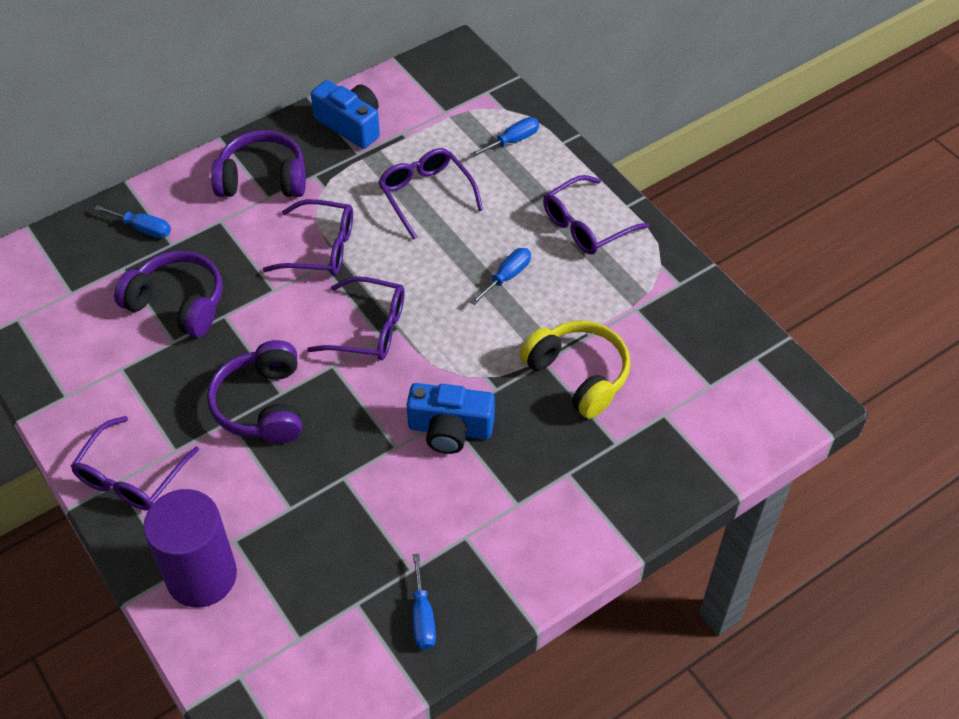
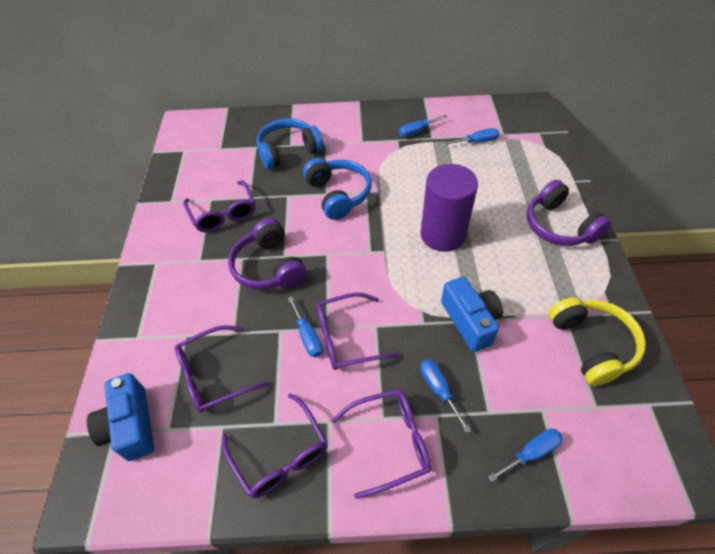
blue headphones: 0 -> 2
blue screwdriver: 4 -> 5
purple headphones: 3 -> 2

